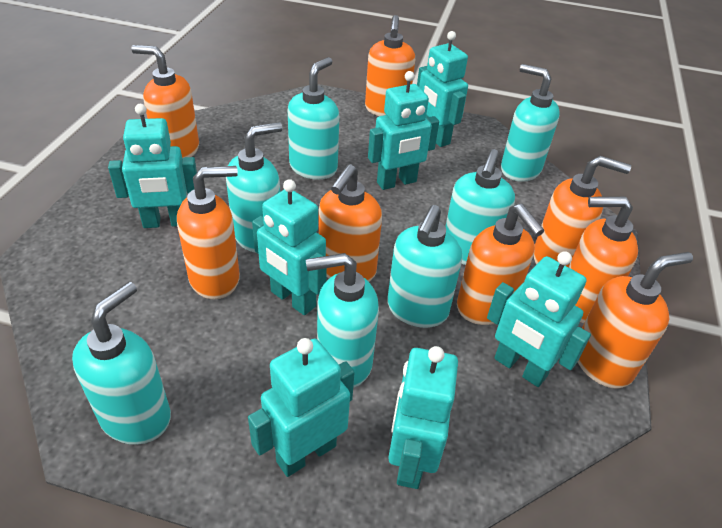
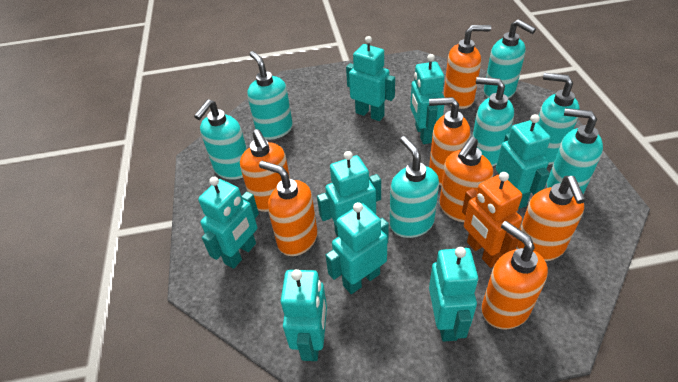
orange robot: 0 -> 1
orange soap dispenser: 8 -> 7
turquoise robot: 7 -> 8

